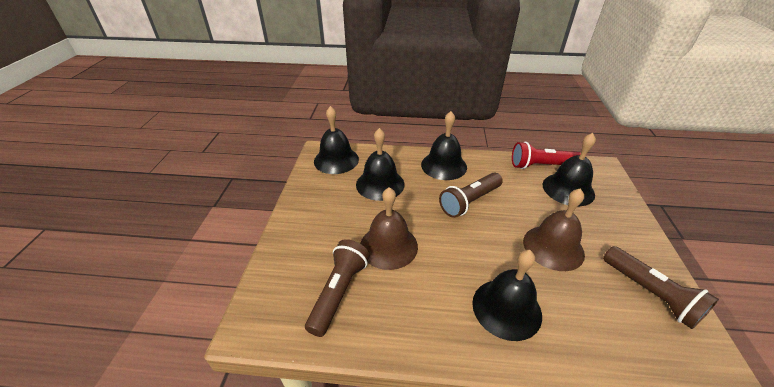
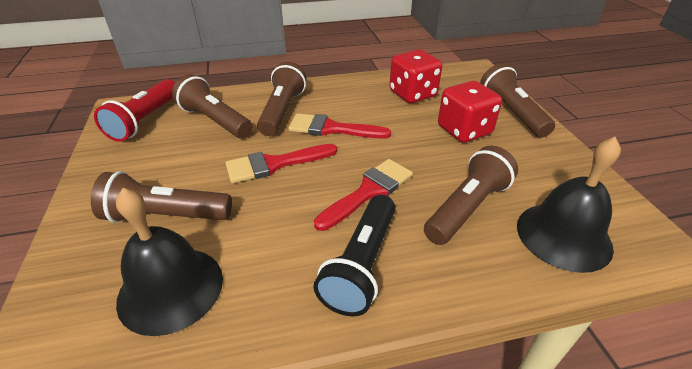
black bell: 5 -> 2
black flashlight: 0 -> 1
brown bell: 2 -> 0
brown flashlight: 3 -> 5
red brush: 0 -> 3
red dice: 0 -> 2

